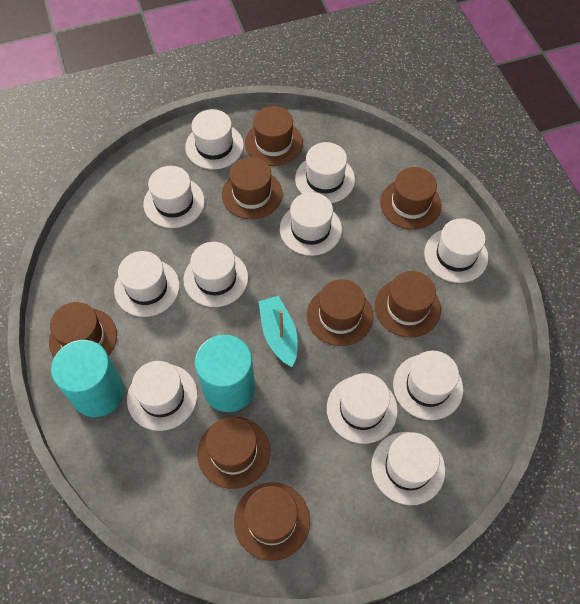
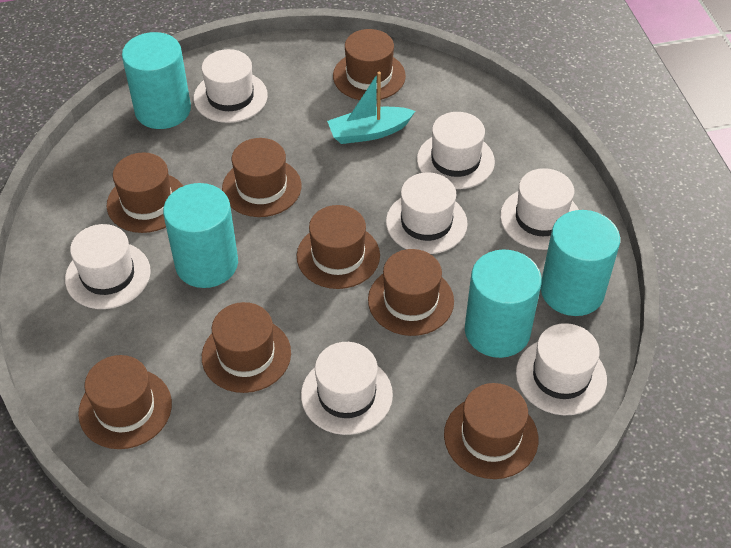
turquoise cylinder: 2 -> 4
white hat: 11 -> 7

